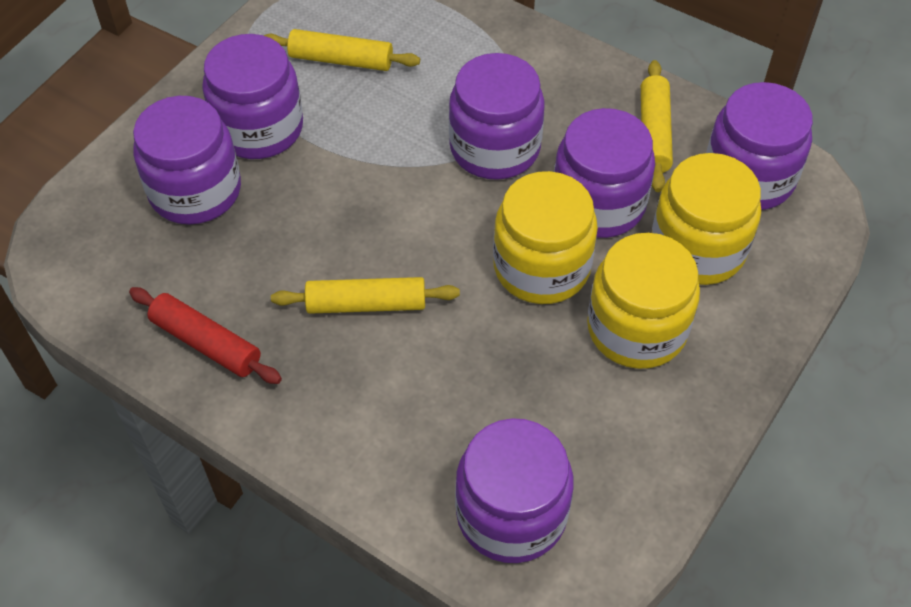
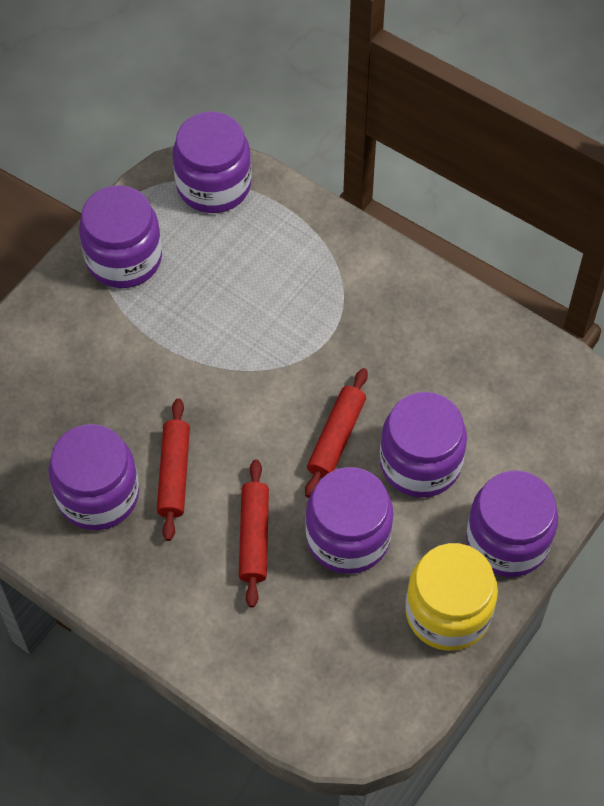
red rolling pin: 1 -> 3
yellow jar: 3 -> 1
yellow rolling pin: 3 -> 0

